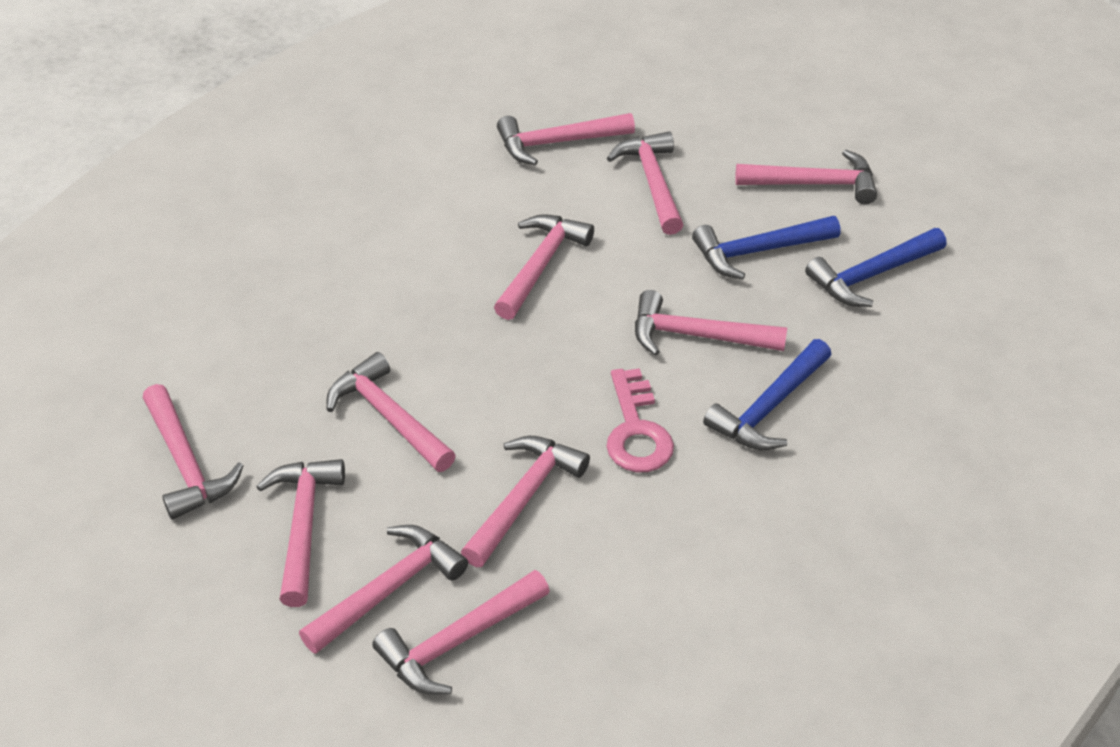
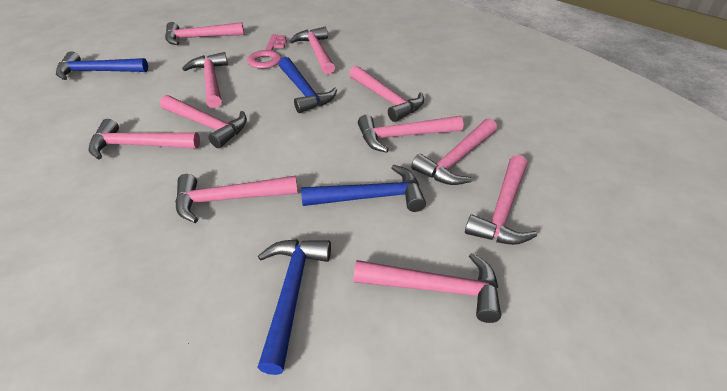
blue hammer: 3 -> 4

